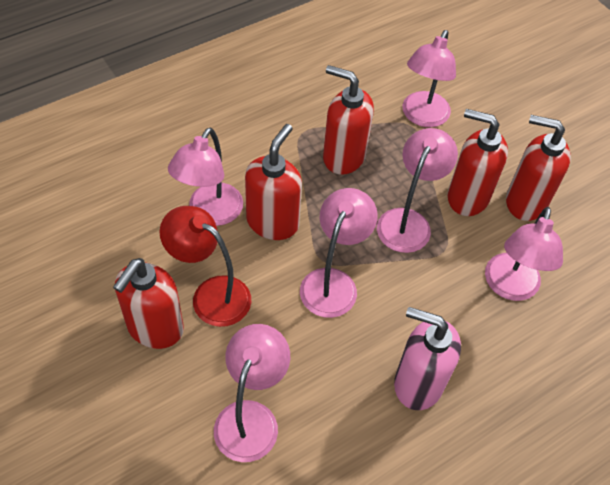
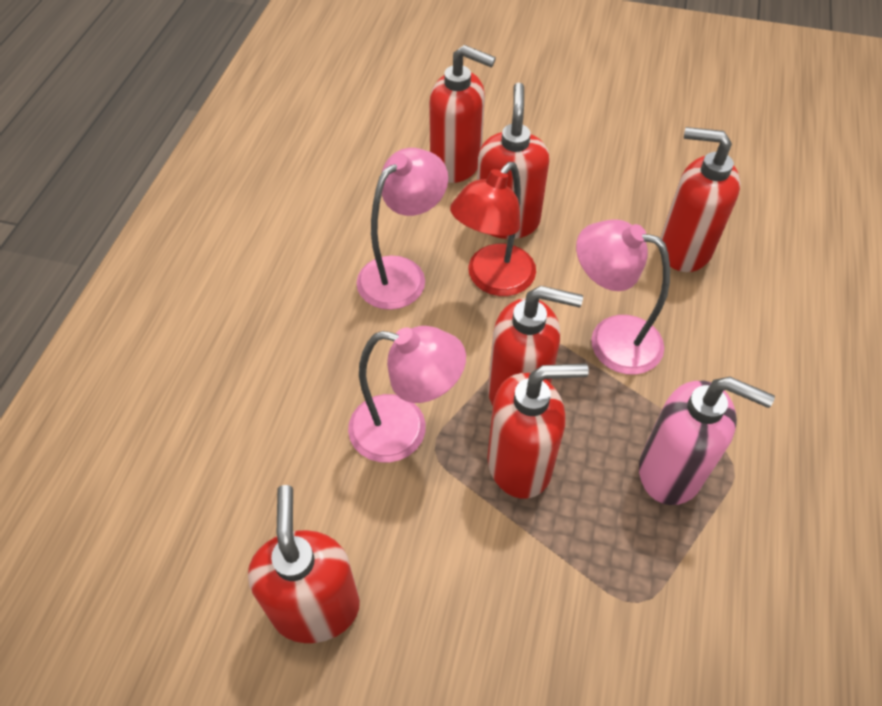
pink lamp: 6 -> 3
red soap dispenser: 5 -> 6

